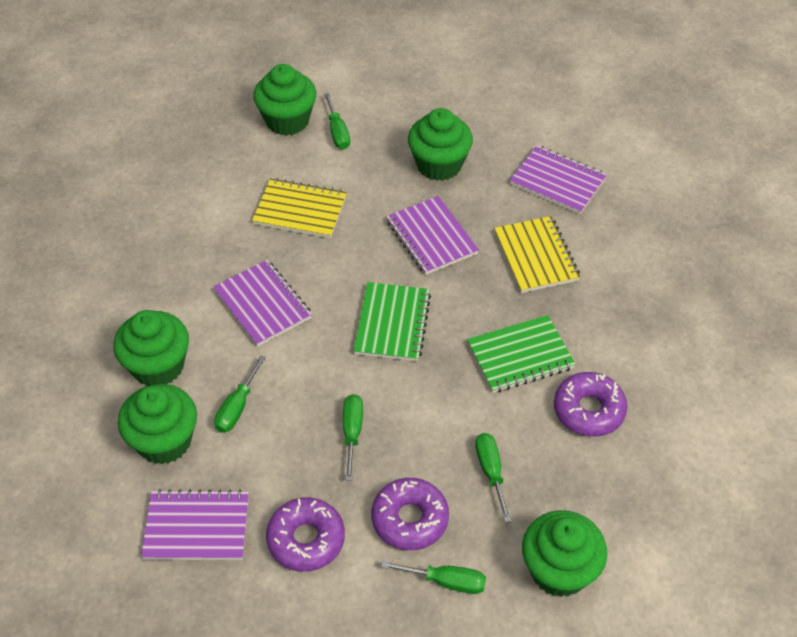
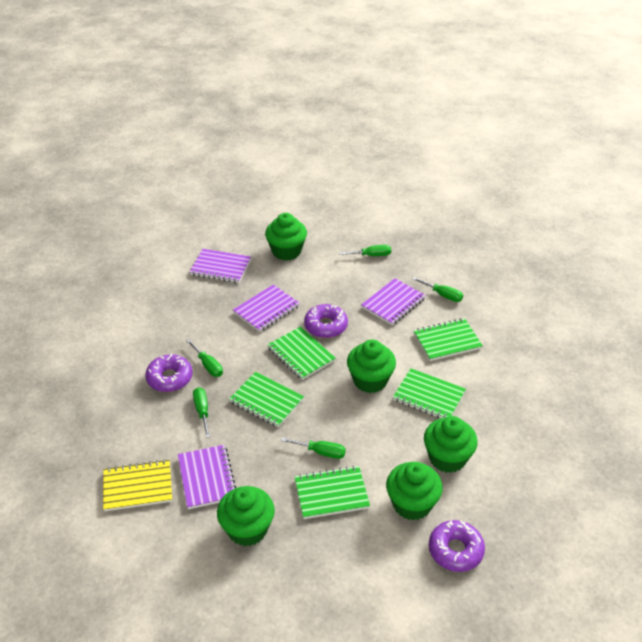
green notebook: 2 -> 5
yellow notebook: 2 -> 1

